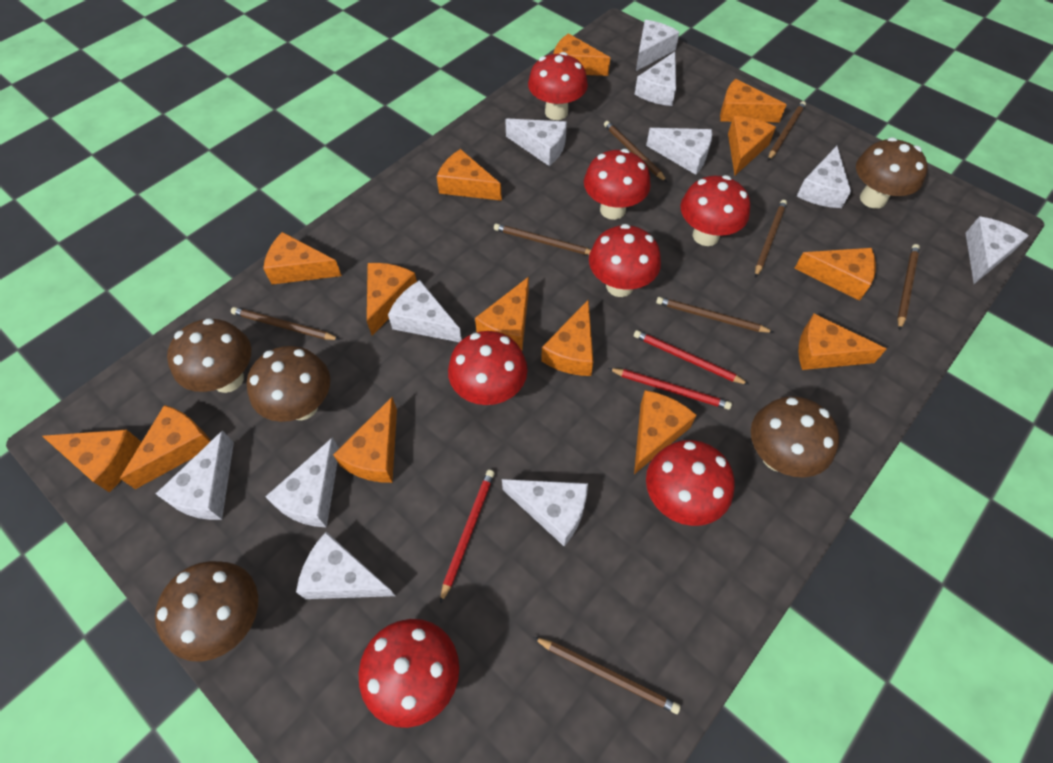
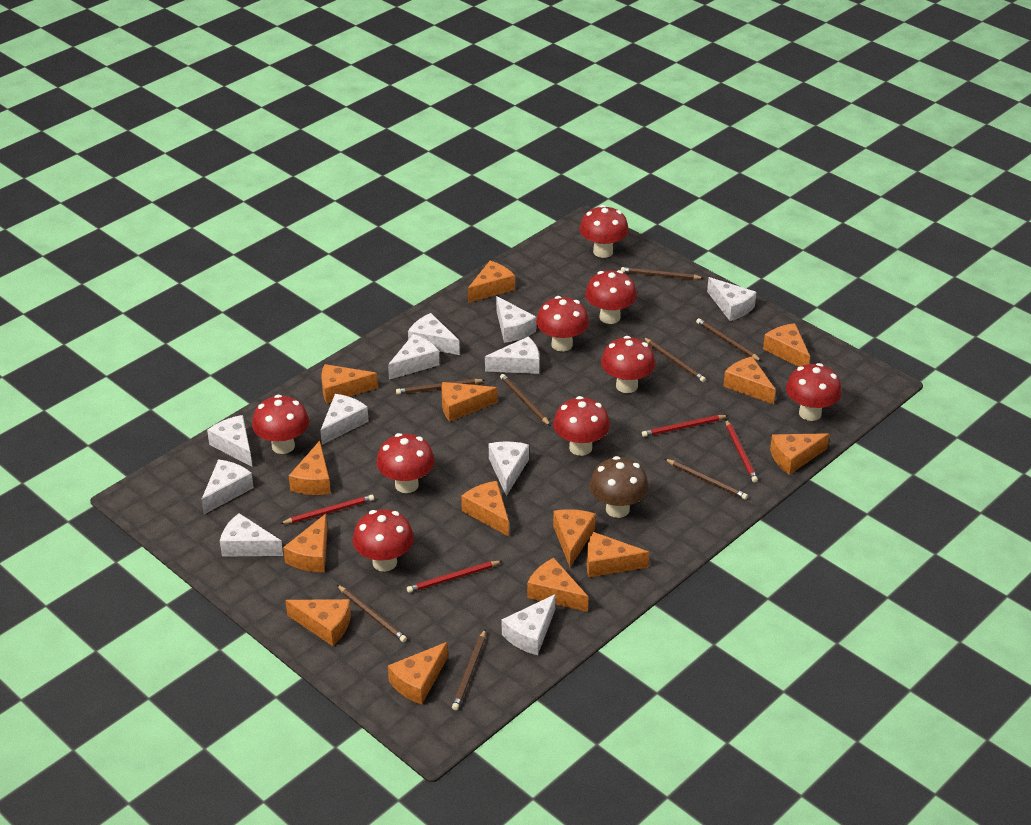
brown mushroom: 5 -> 1
red mushroom: 7 -> 9
red pencil: 3 -> 4

